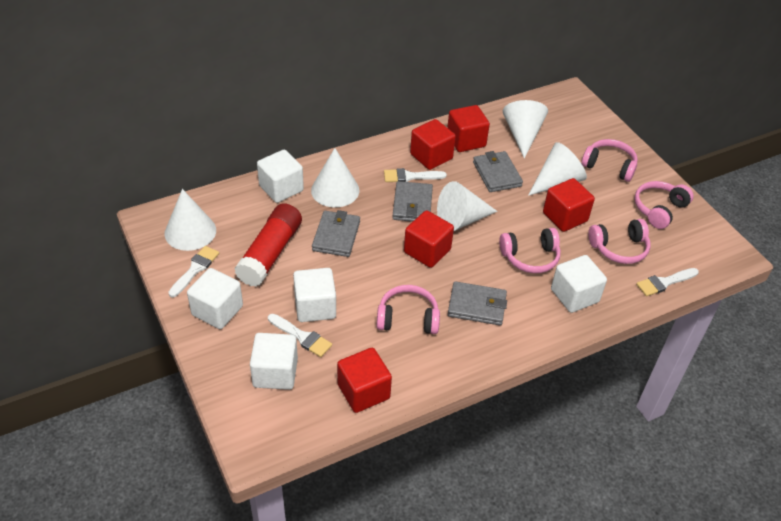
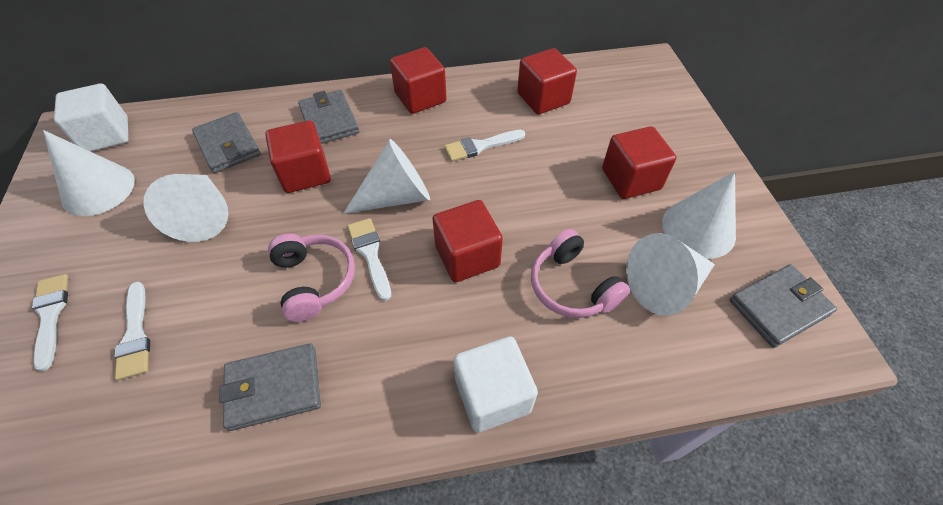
pink headphones: 5 -> 2
red glue stick: 1 -> 0
white cube: 5 -> 2

